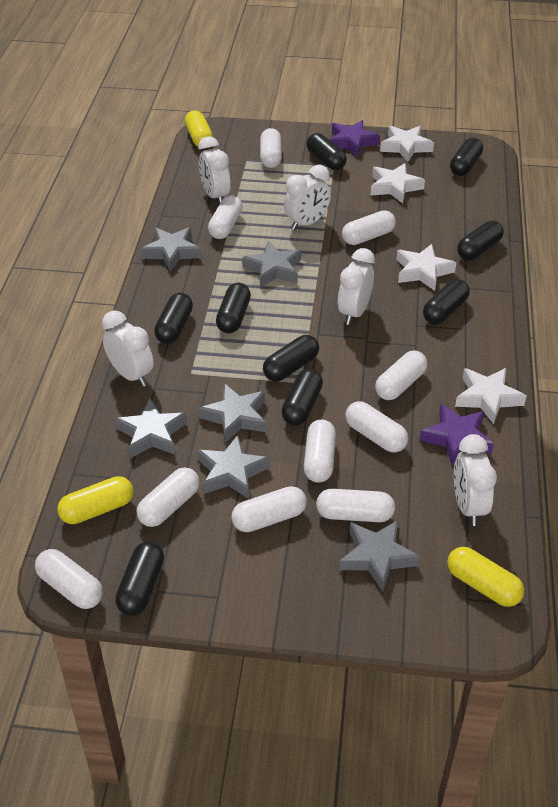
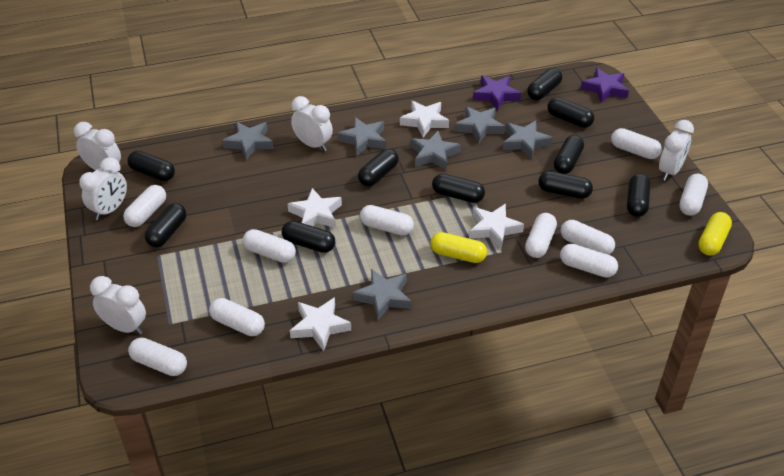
black capsule: 9 -> 10
yellow capsule: 3 -> 2

